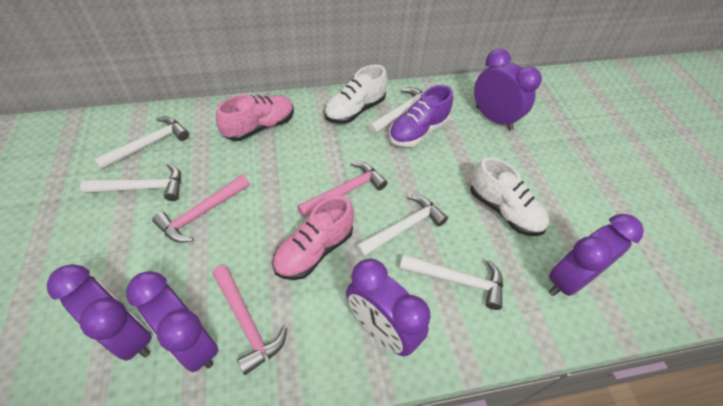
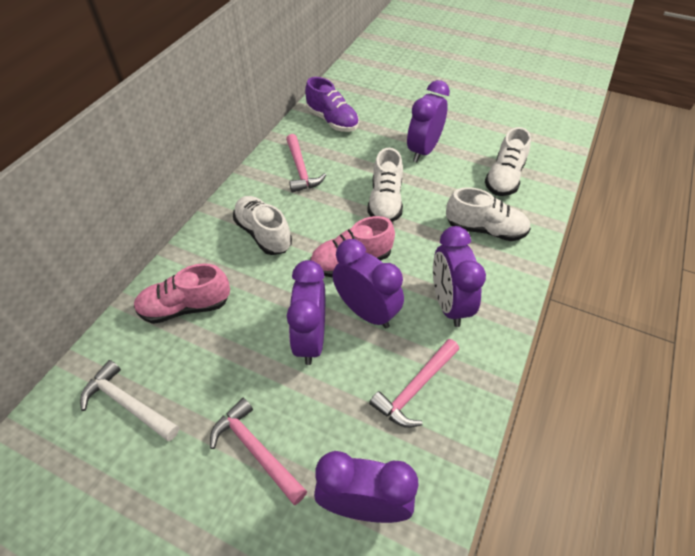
white hammer: 5 -> 1
white shoe: 2 -> 4

